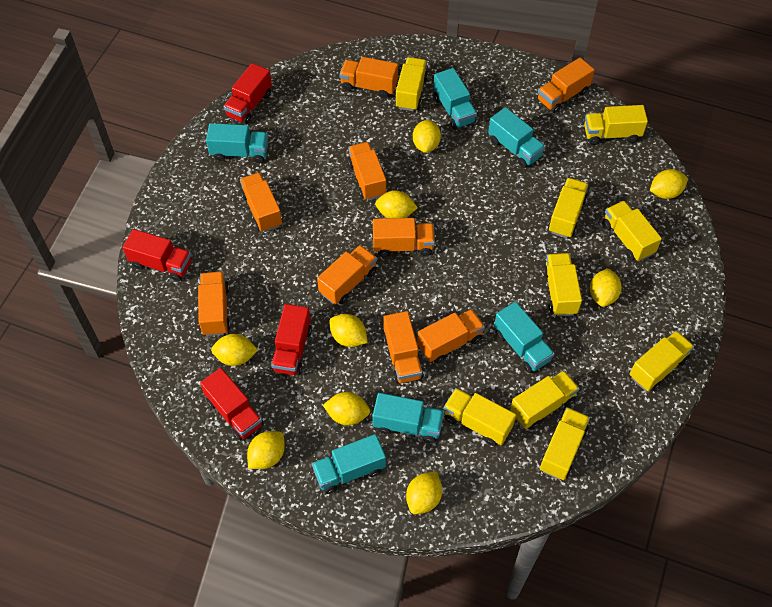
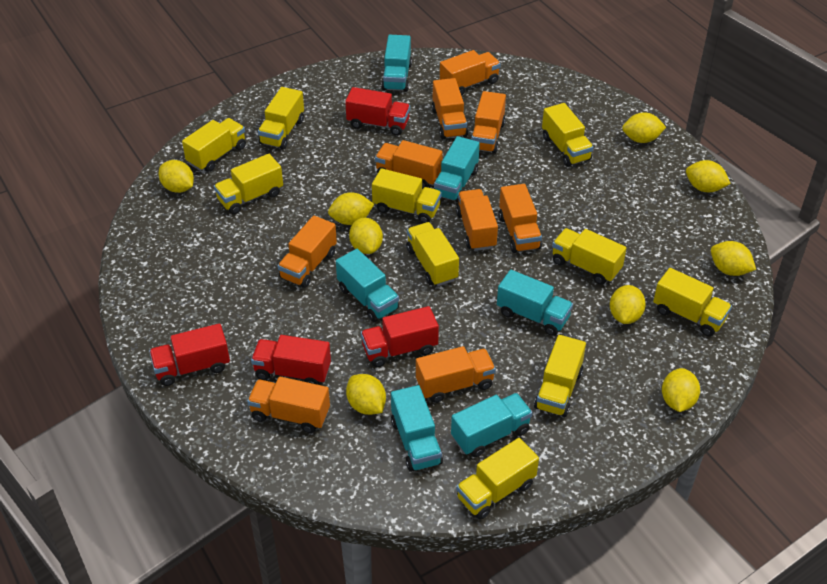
yellow truck: 9 -> 10

